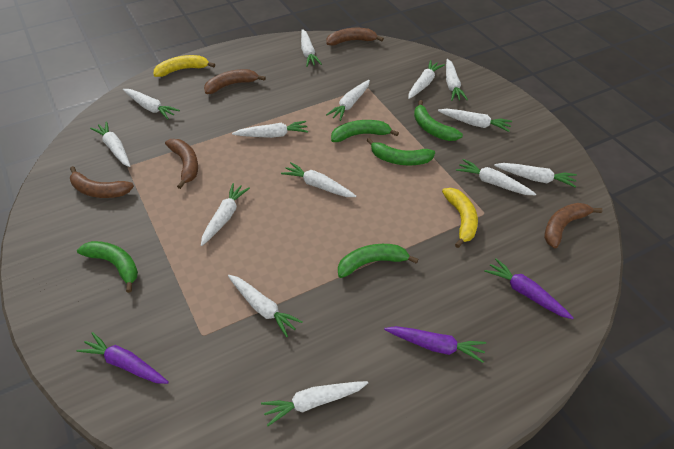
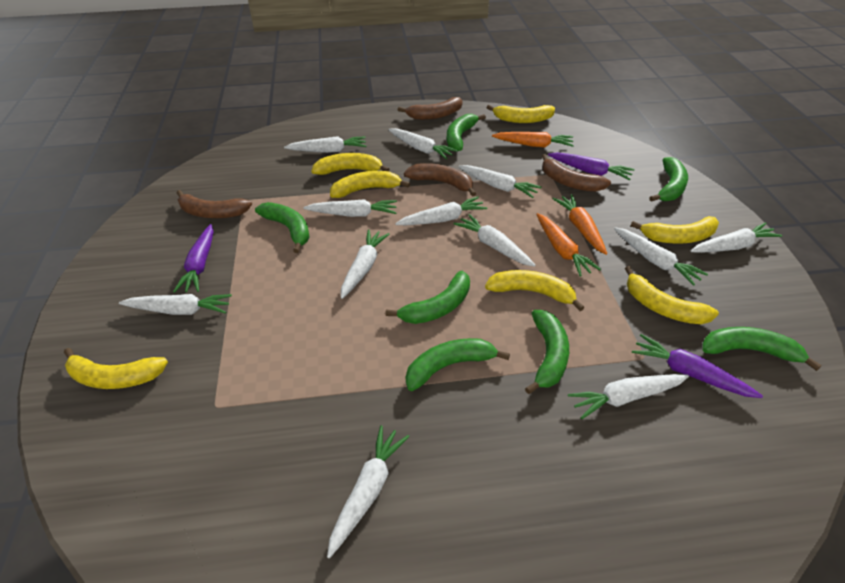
brown banana: 5 -> 4
green banana: 5 -> 7
orange carrot: 0 -> 3
white carrot: 14 -> 12
yellow banana: 2 -> 7

